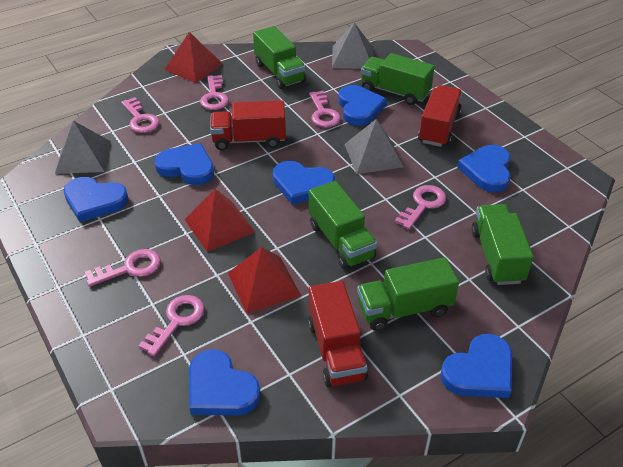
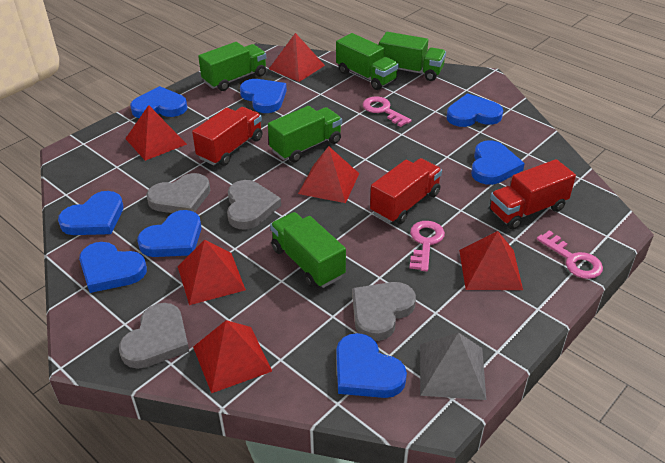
blue heart: 7 -> 8
grey heart: 0 -> 4
grey pyramid: 3 -> 1
pink key: 6 -> 3
red pyramid: 3 -> 6

